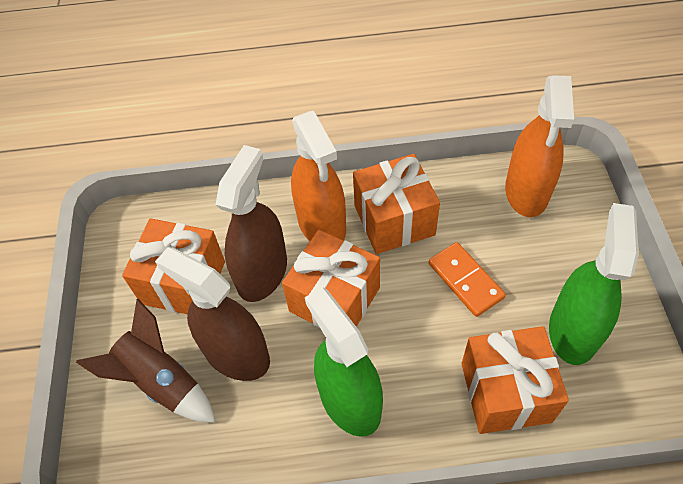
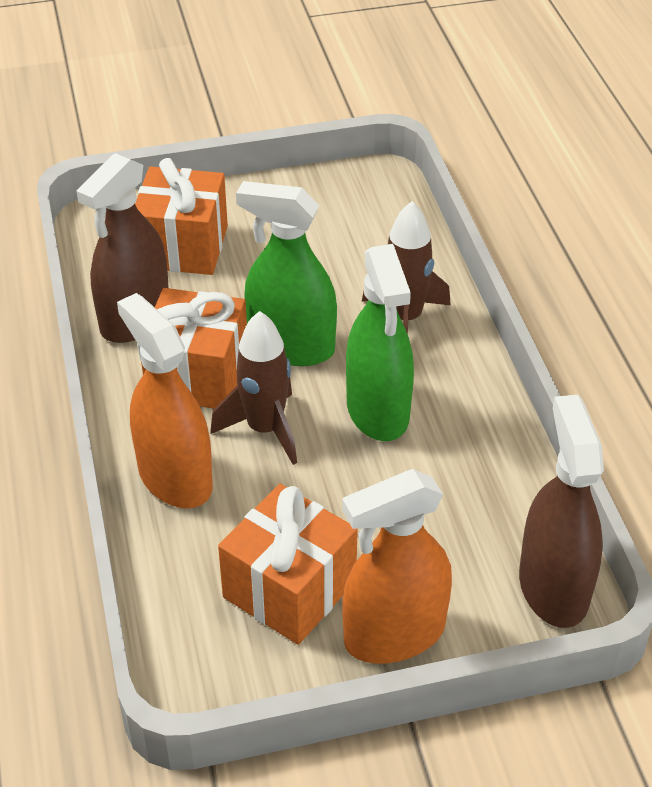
brown rocket: 1 -> 2
orange domino: 1 -> 0
orange gift: 4 -> 3

